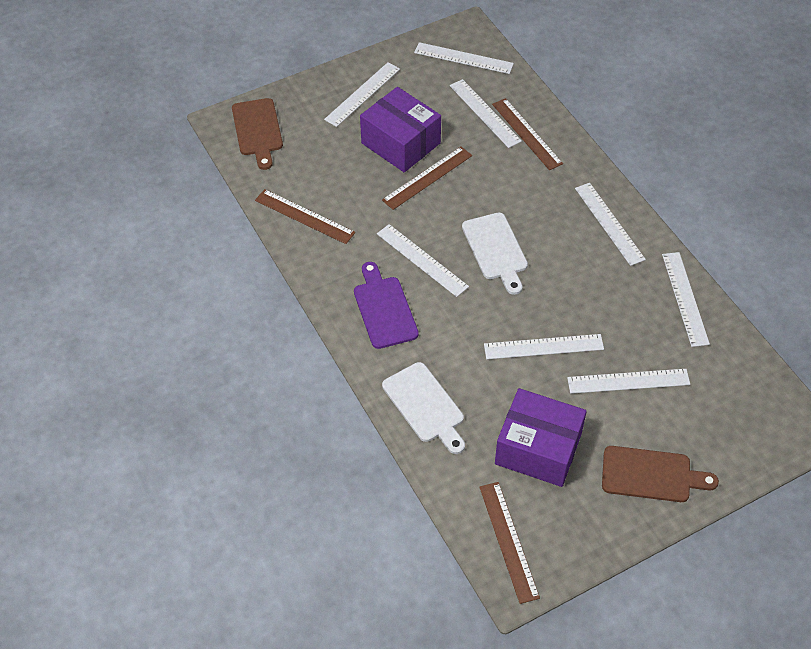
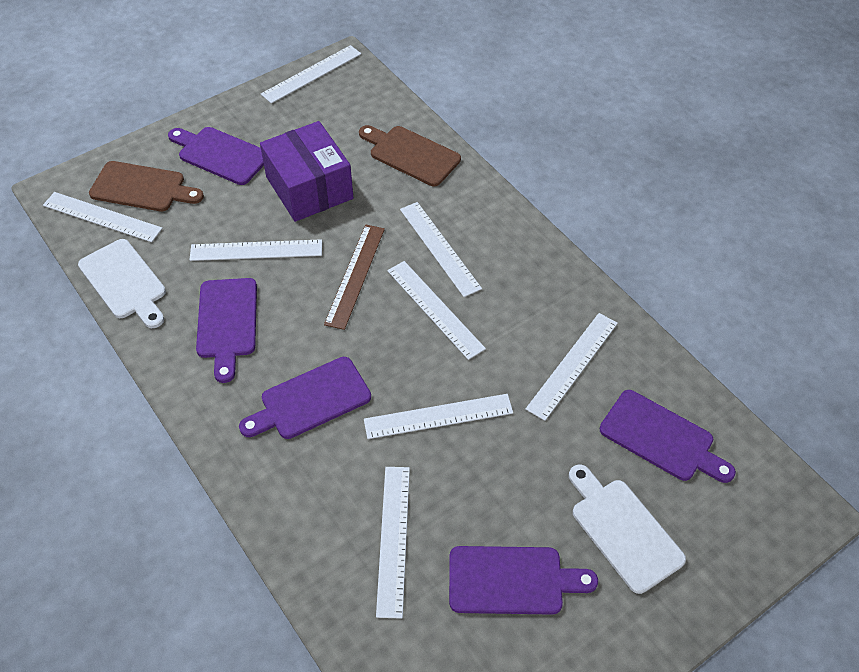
brown ruler: 4 -> 1
purple box: 2 -> 1
purple cutting board: 1 -> 5

